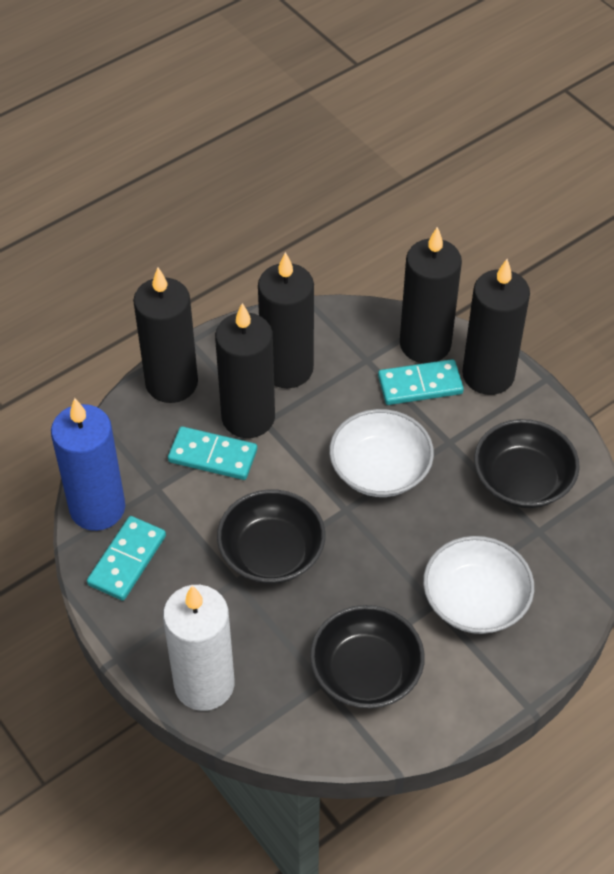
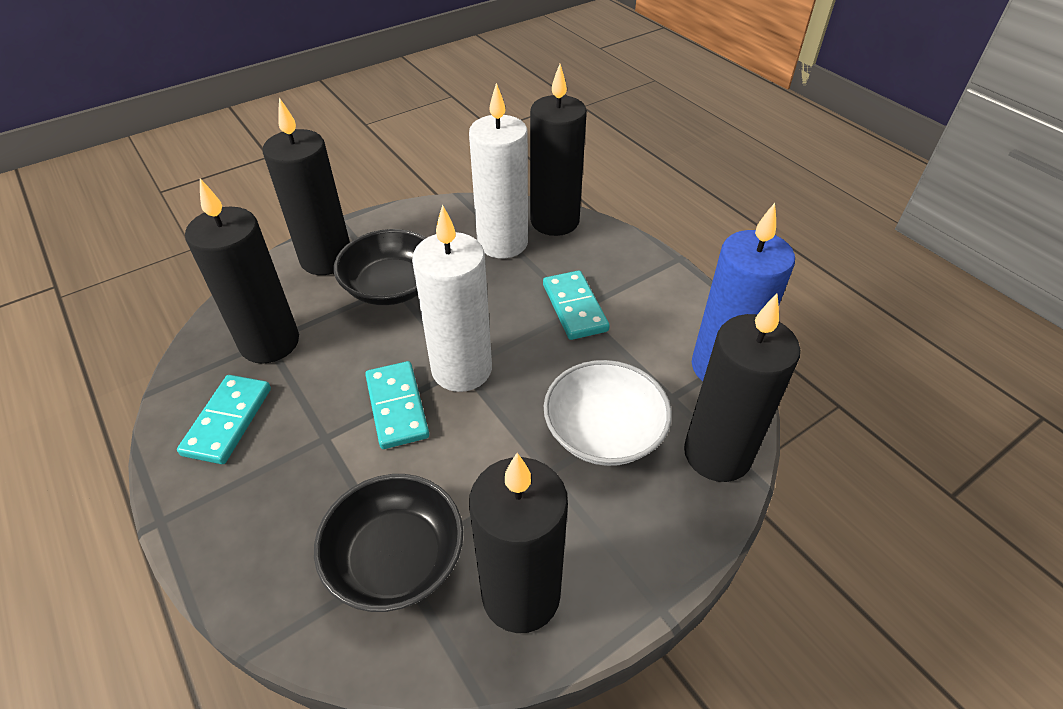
black bowl: 3 -> 2
white bowl: 2 -> 1
white candle: 1 -> 2

